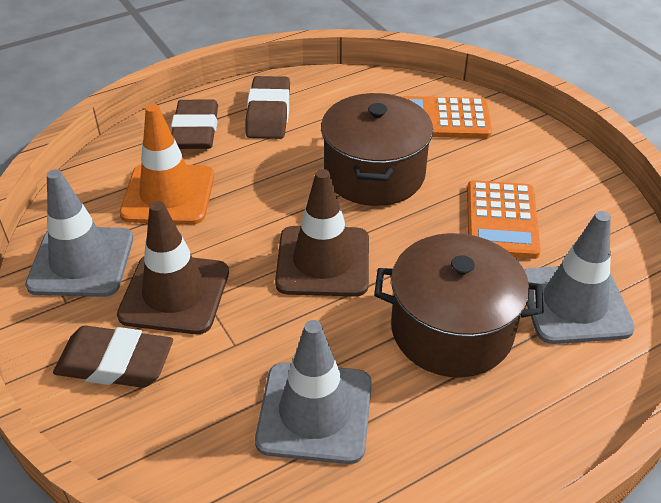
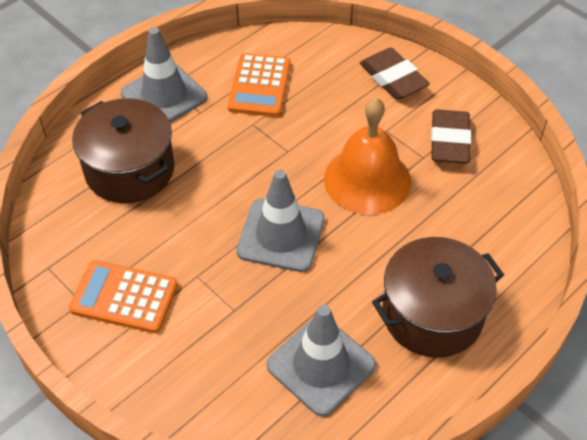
brown eraser: 3 -> 2
brown traffic cone: 2 -> 0
orange bell: 0 -> 1
orange traffic cone: 1 -> 0

